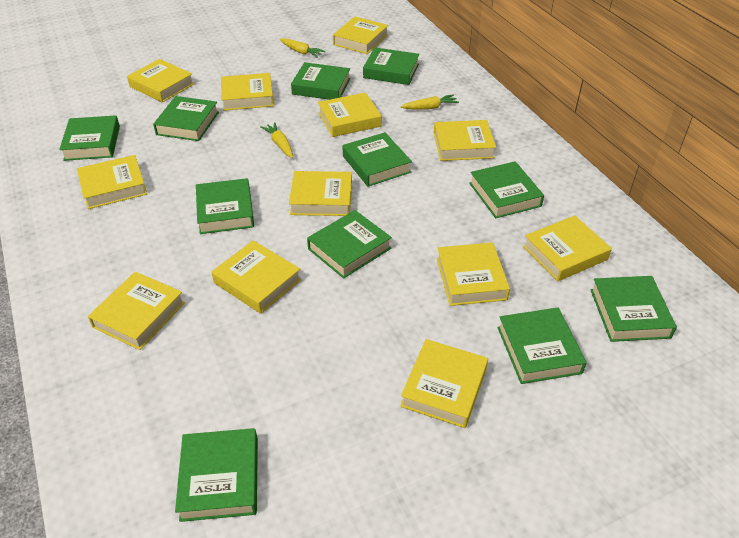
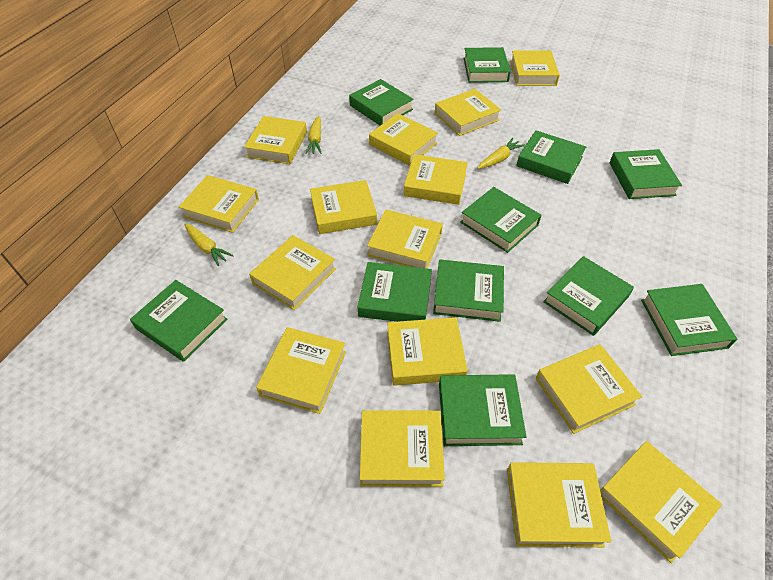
yellow book: 12 -> 15

